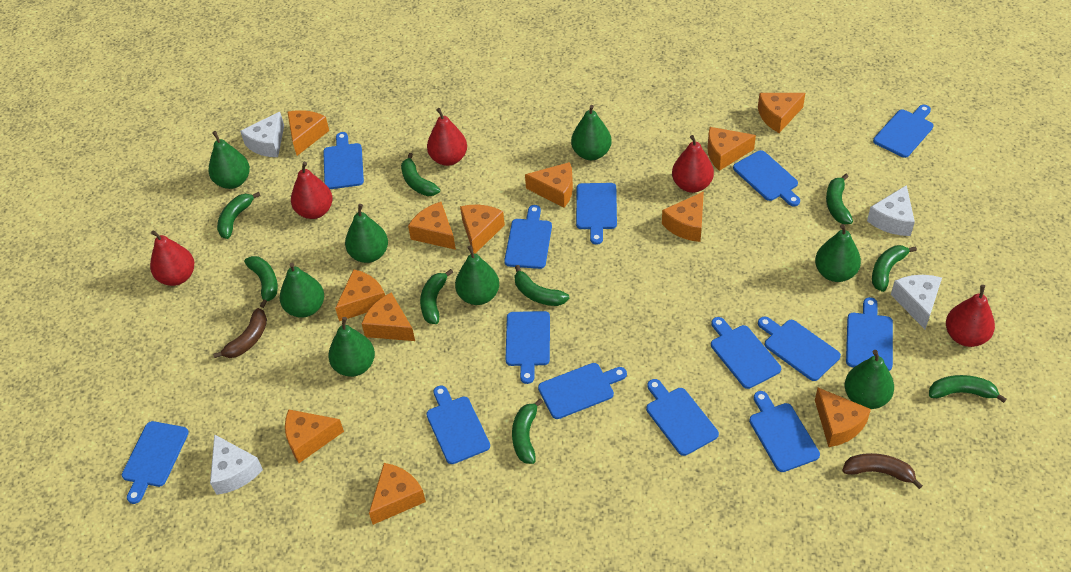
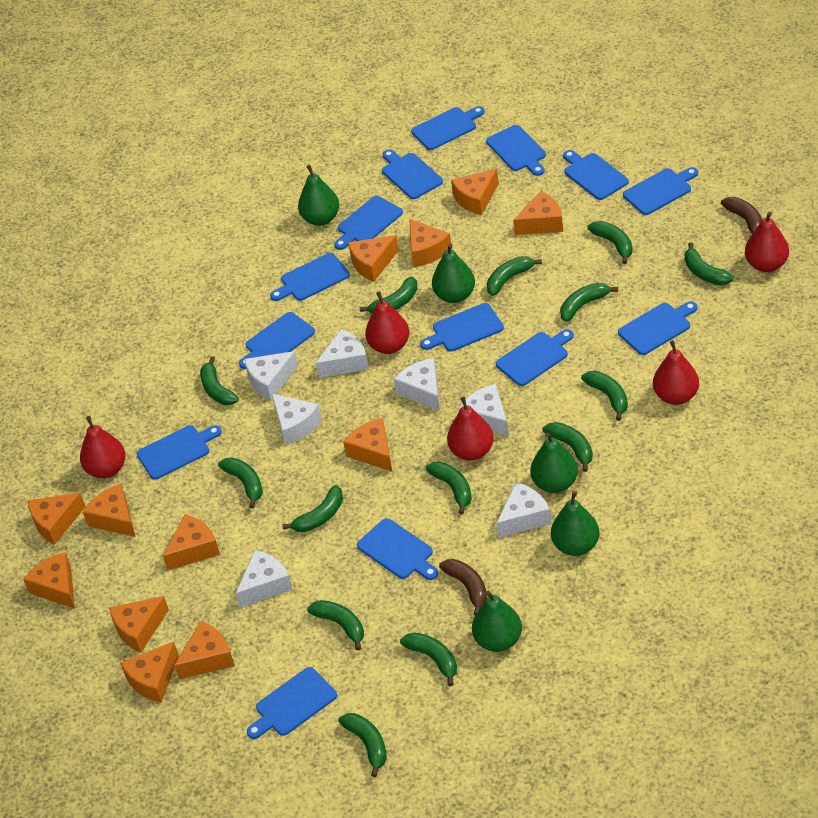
green banana: 9 -> 14
green pear: 8 -> 5
white cheese: 4 -> 7

